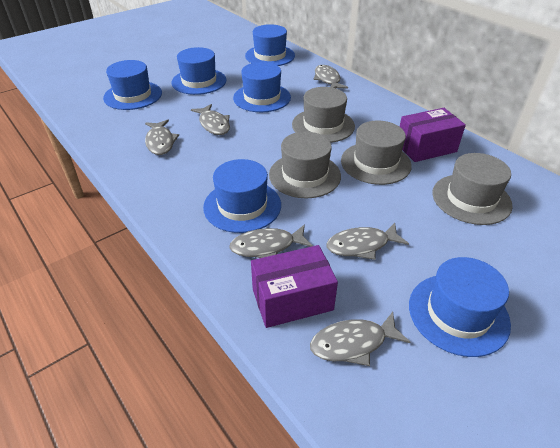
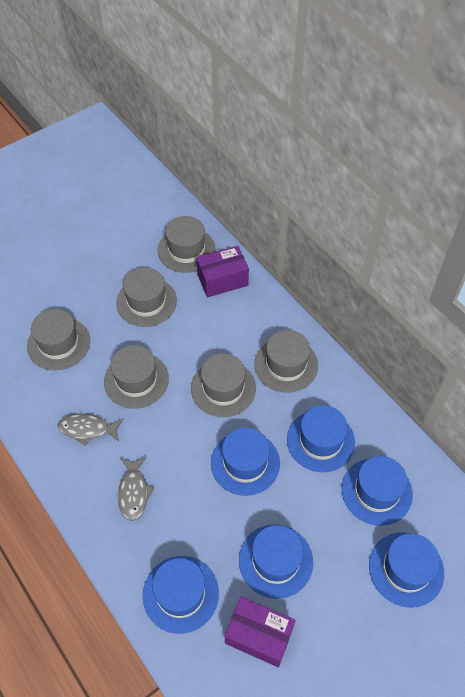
grey fish: 6 -> 2
grey hat: 4 -> 6

